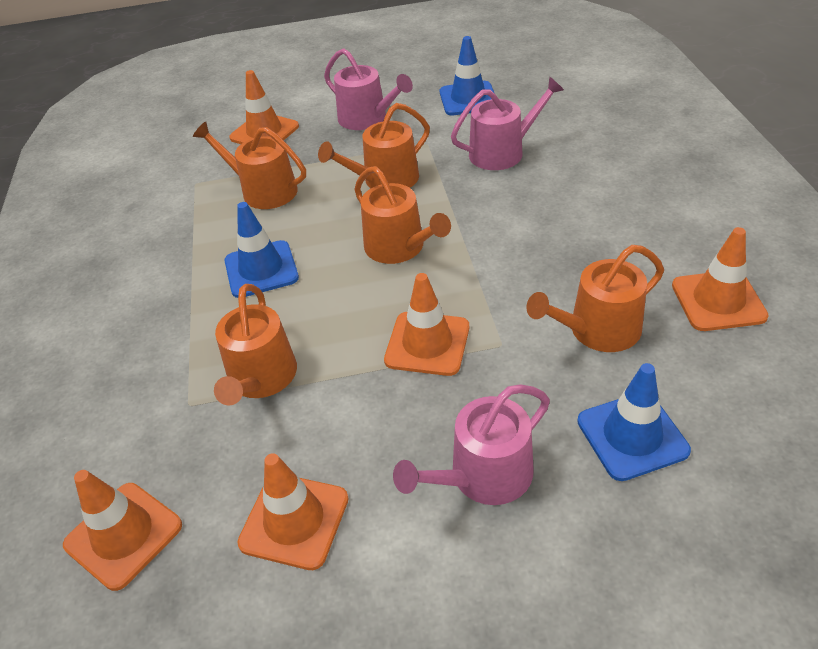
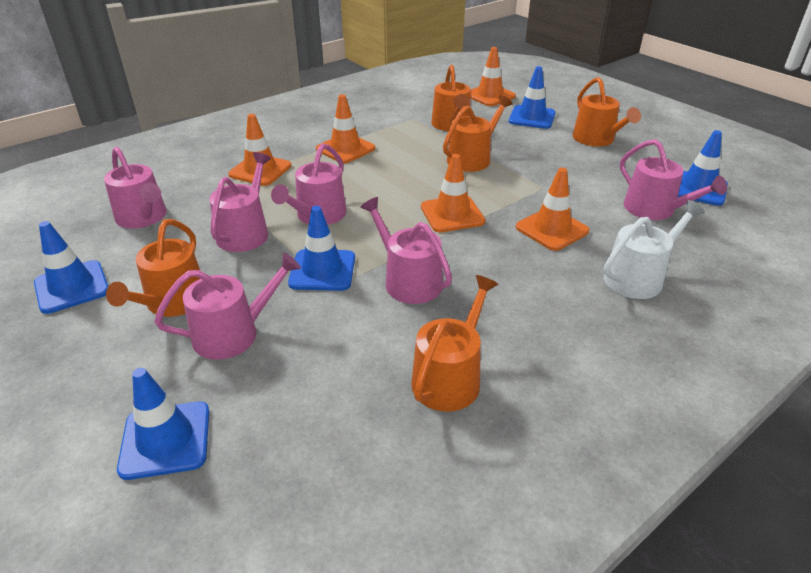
blue traffic cone: 3 -> 5
pink watering can: 3 -> 6
white watering can: 0 -> 1

